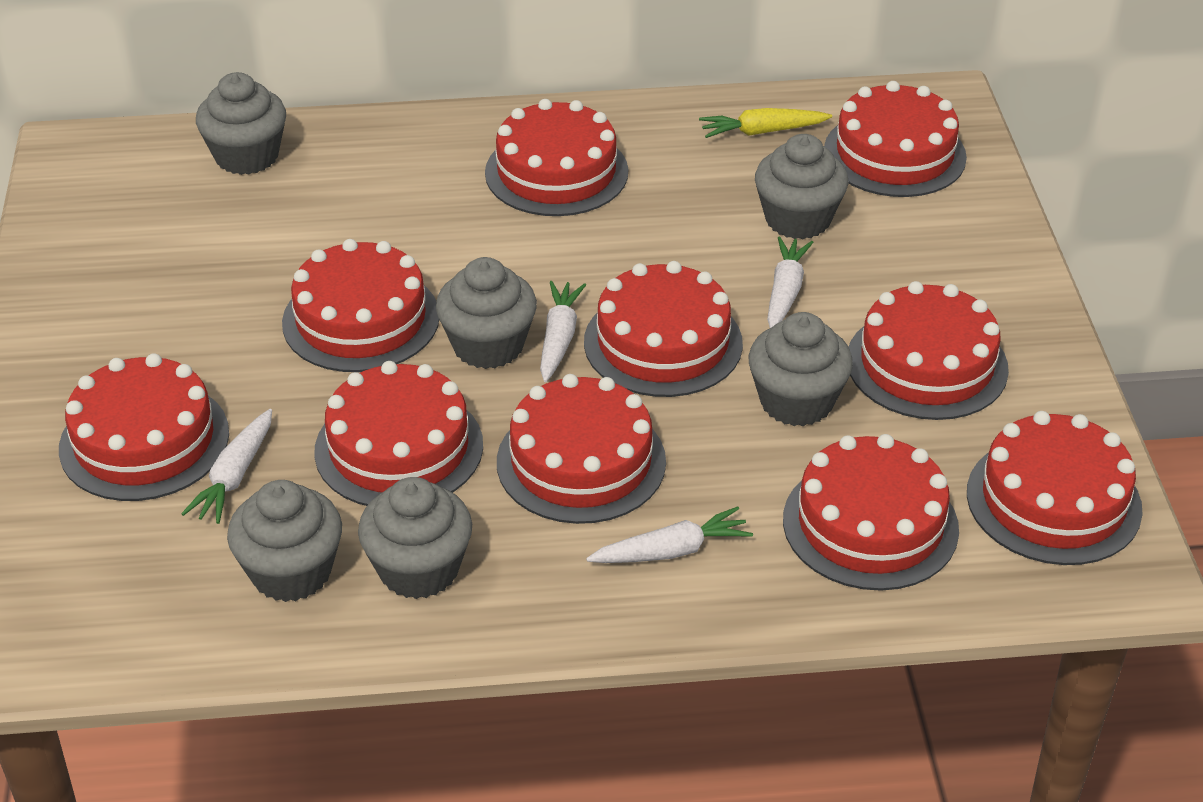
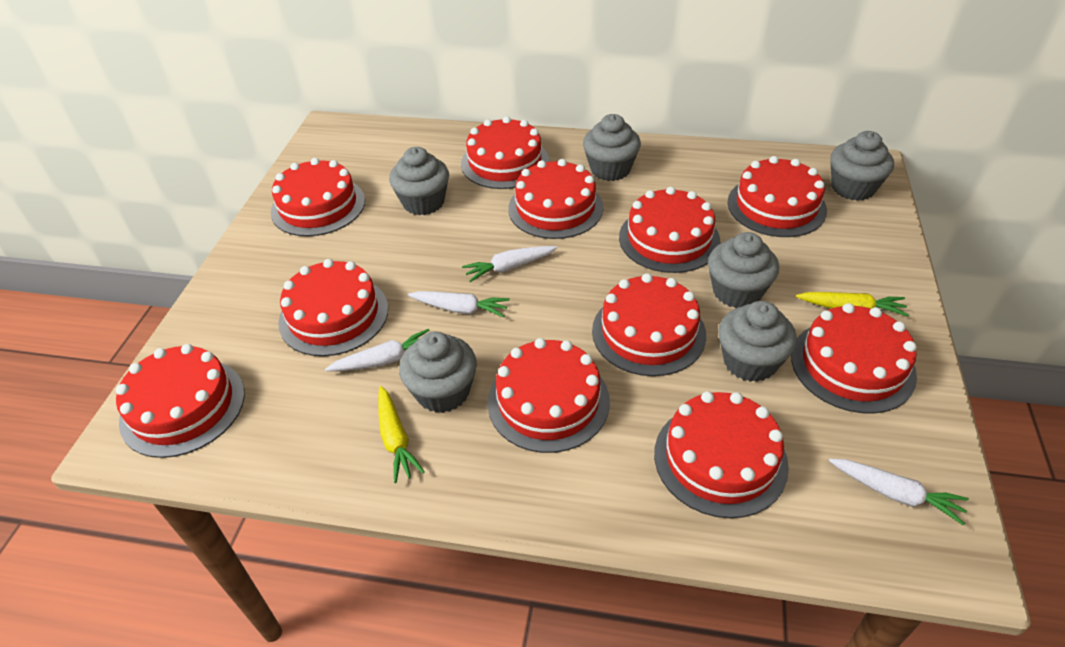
red cake: 10 -> 11
yellow carrot: 1 -> 2

